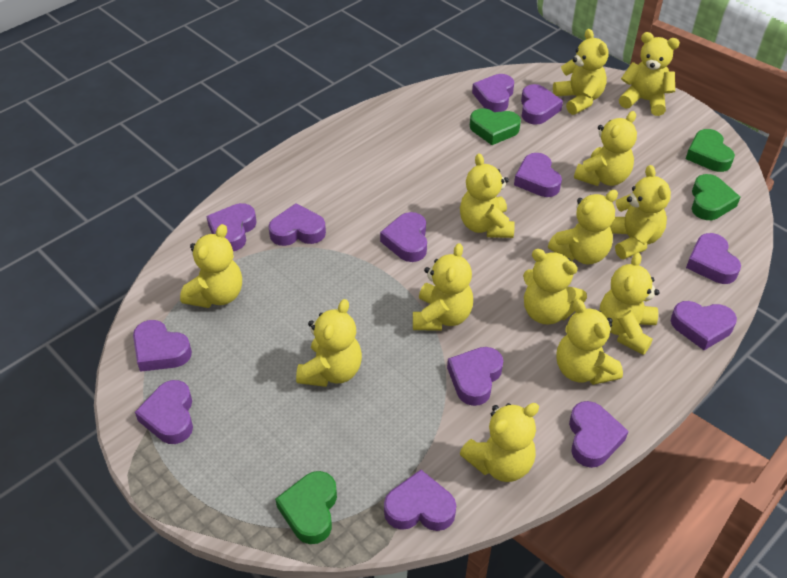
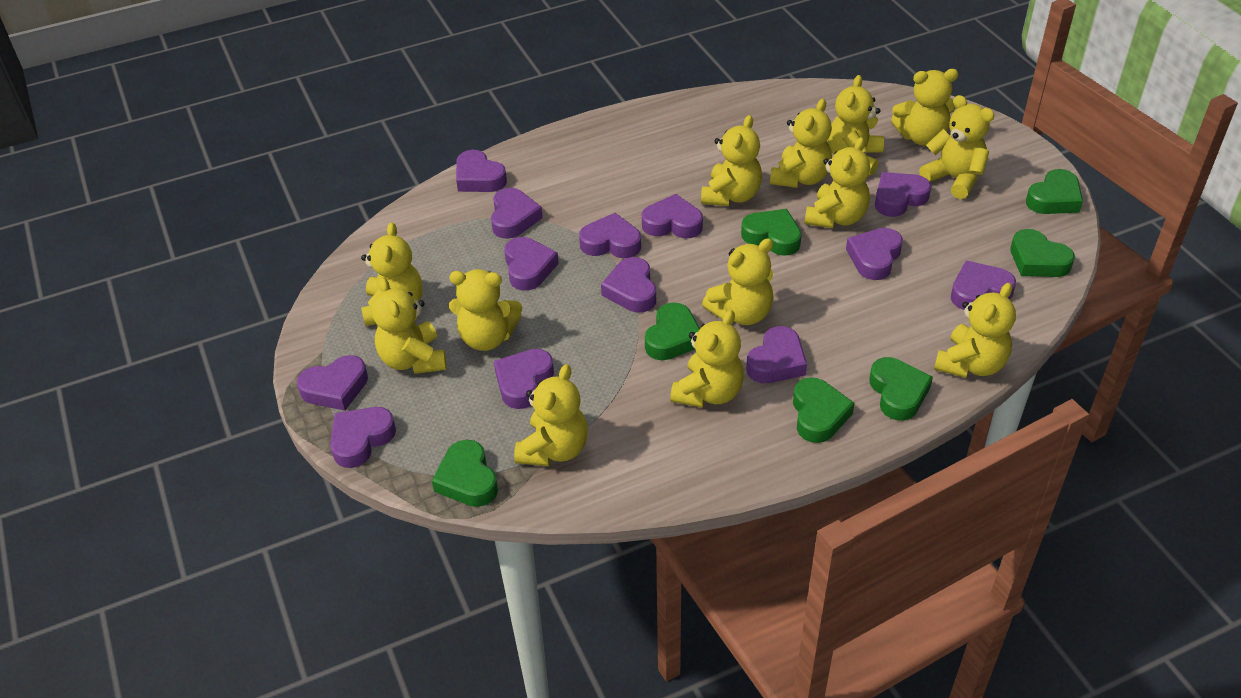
green heart: 4 -> 7

